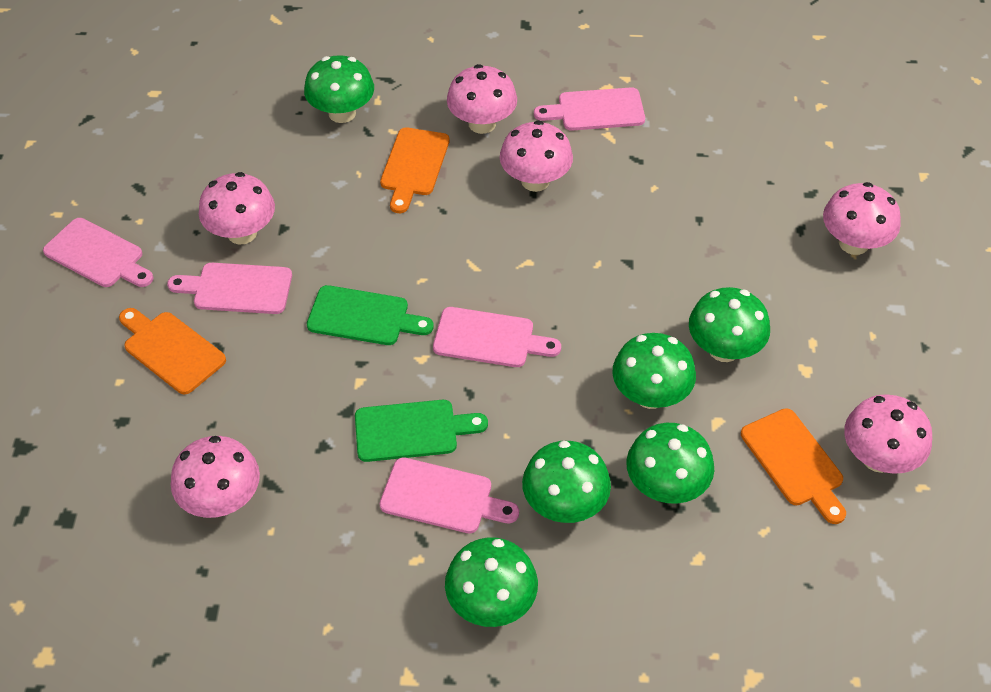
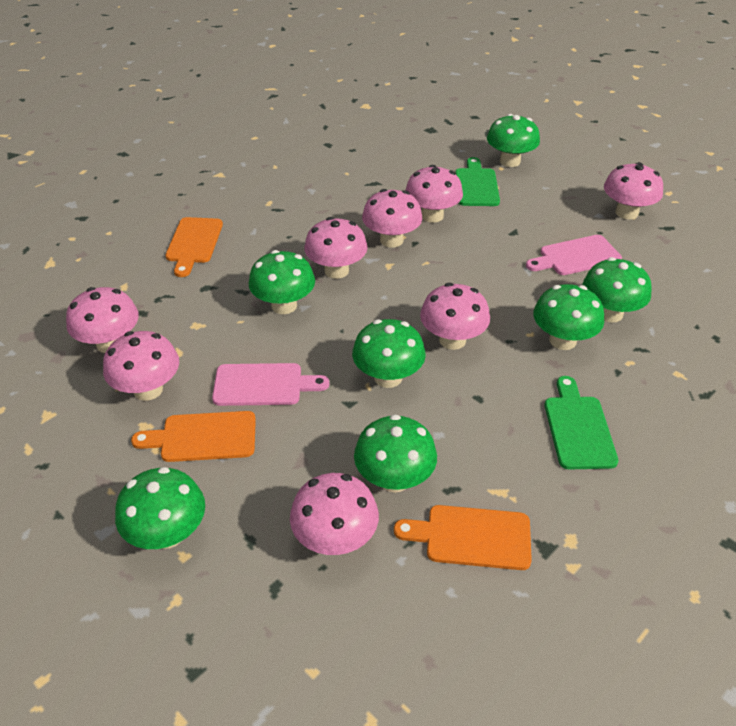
green mushroom: 6 -> 7
pink cutting board: 5 -> 2
pink mushroom: 6 -> 8

